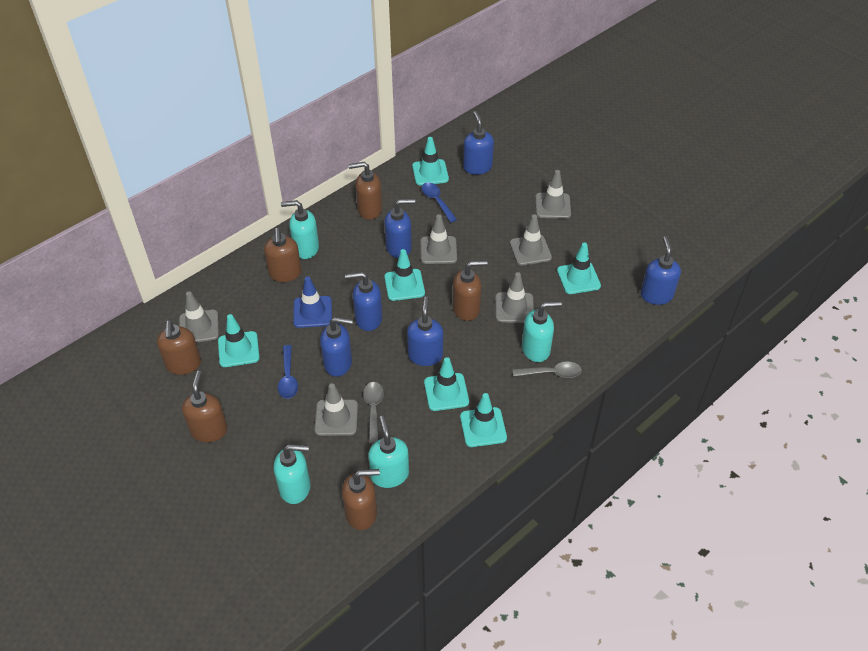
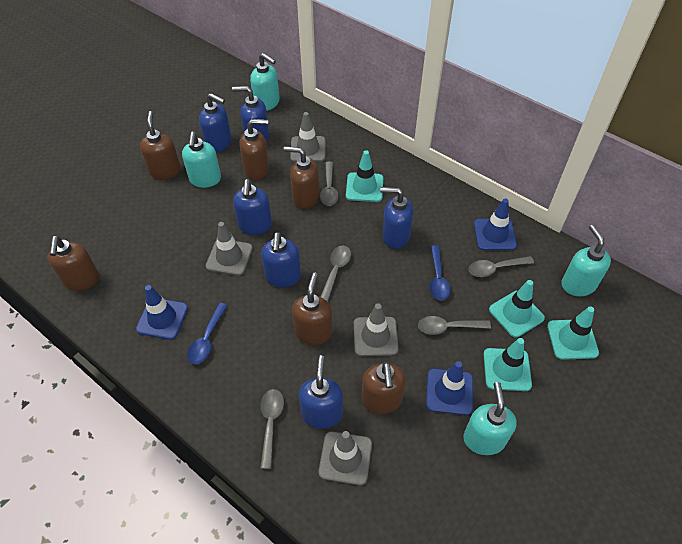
blue traffic cone: 1 -> 3
grey spoon: 2 -> 5
grey traffic cone: 6 -> 4
turquoise traffic cone: 6 -> 4

